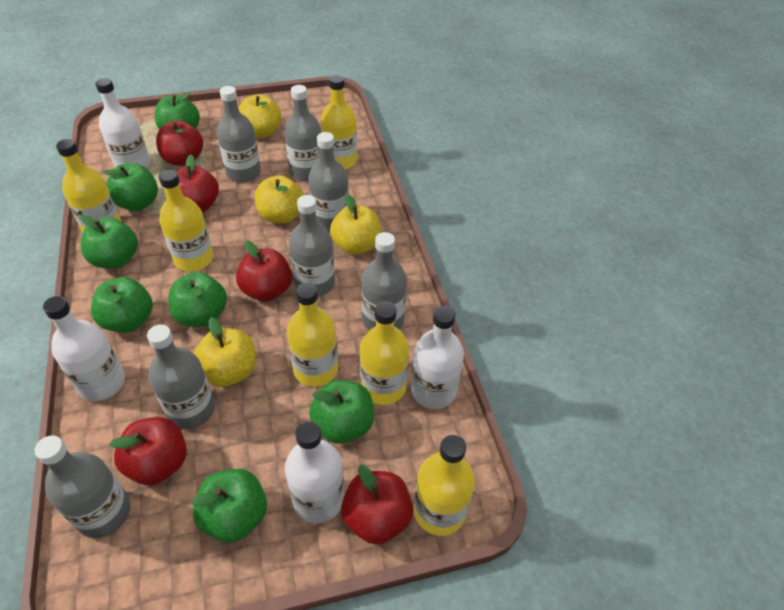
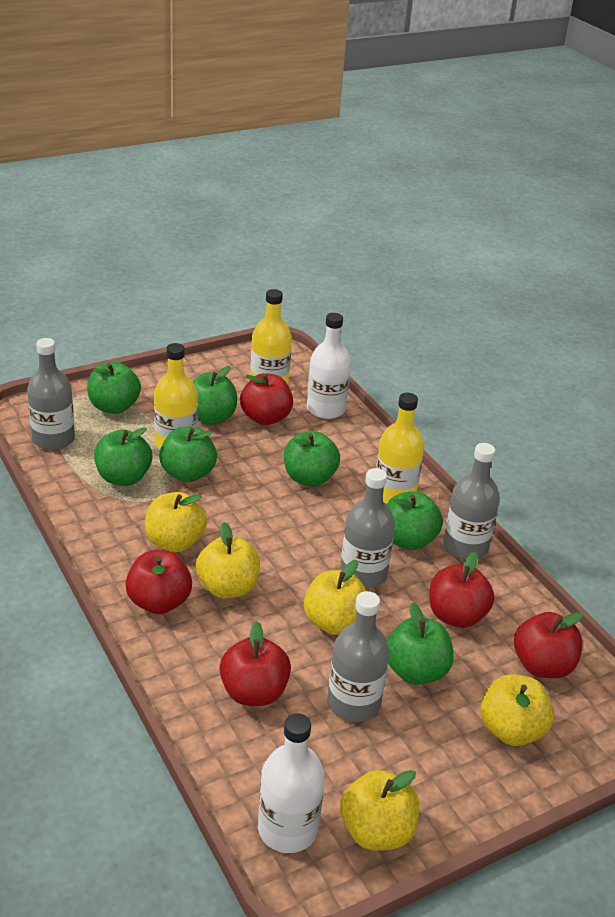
grey bottle: 7 -> 4
white bottle: 4 -> 2
yellow apple: 4 -> 5
yellow bottle: 6 -> 3

